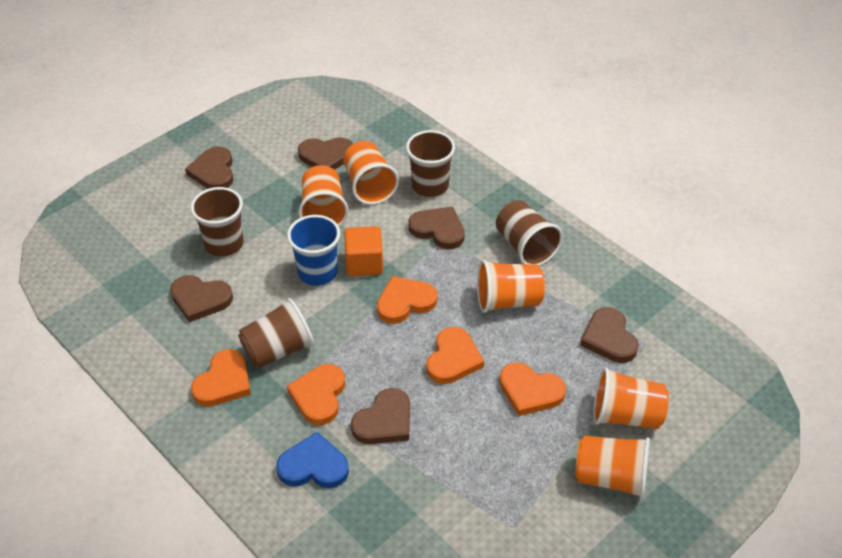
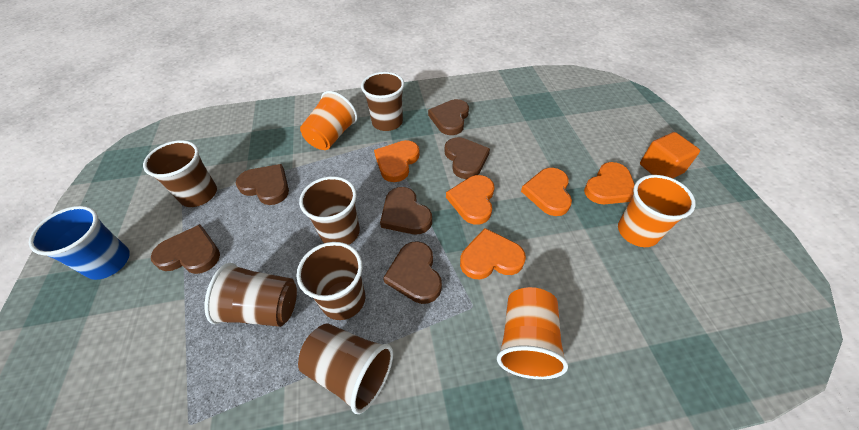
blue heart: 1 -> 0
brown cup: 4 -> 6
orange cup: 5 -> 3

